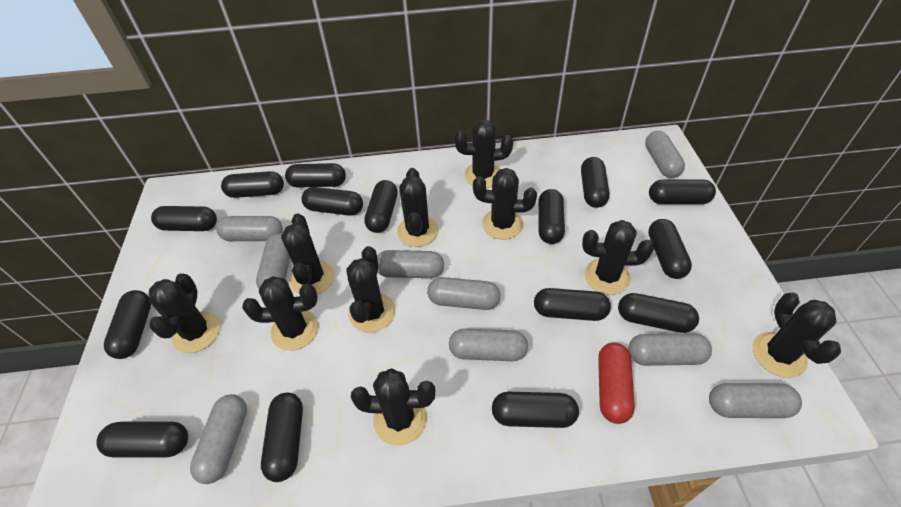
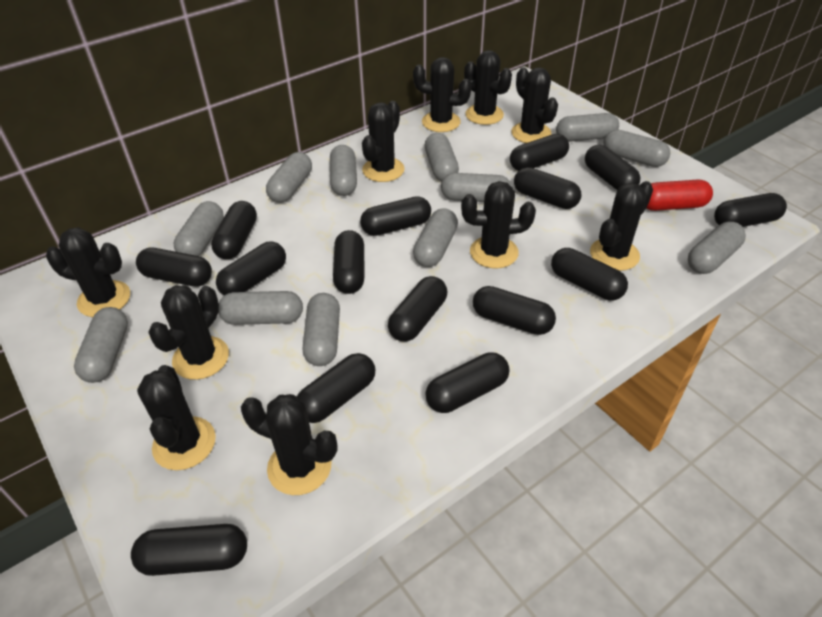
grey capsule: 9 -> 12

